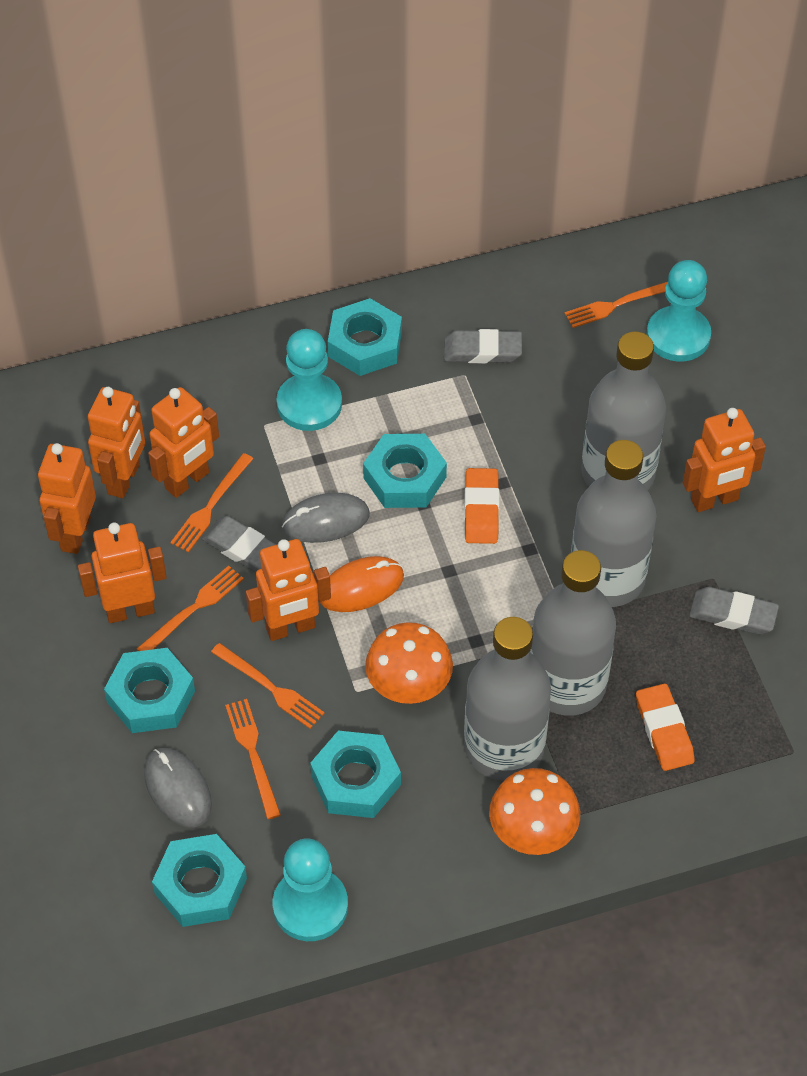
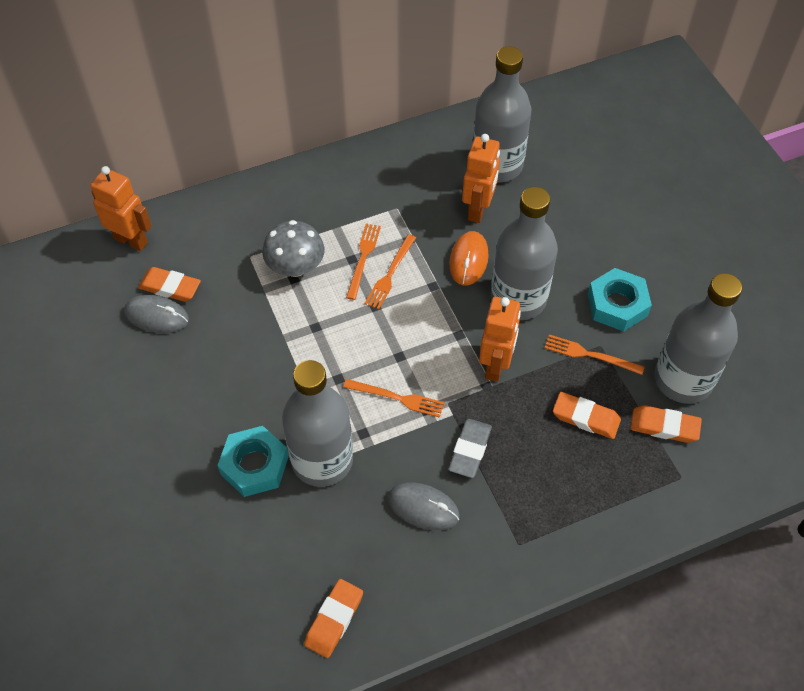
grey eraser: 3 -> 1
grey mushroom: 0 -> 1
orange eraser: 2 -> 4
orange fork: 5 -> 4
orange mushroom: 2 -> 0
orange robot: 6 -> 3
turquoise nut: 5 -> 2
turquoise pawn: 3 -> 0

